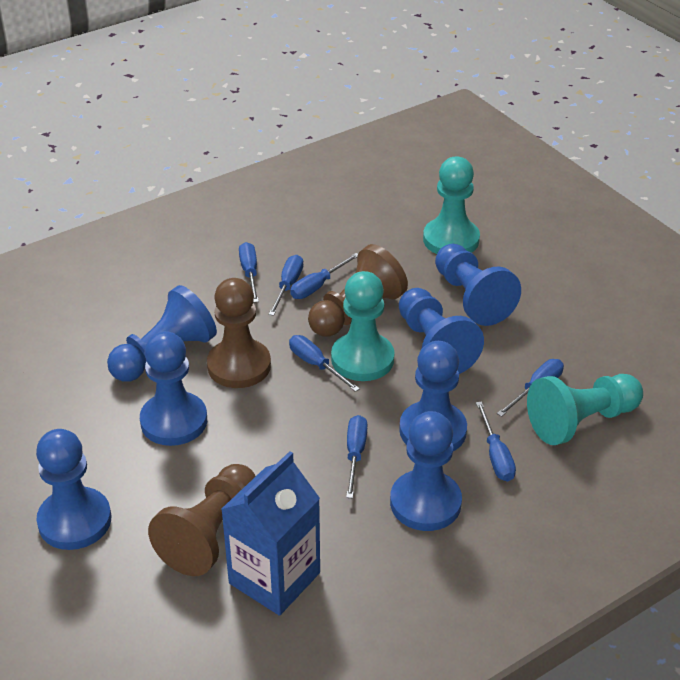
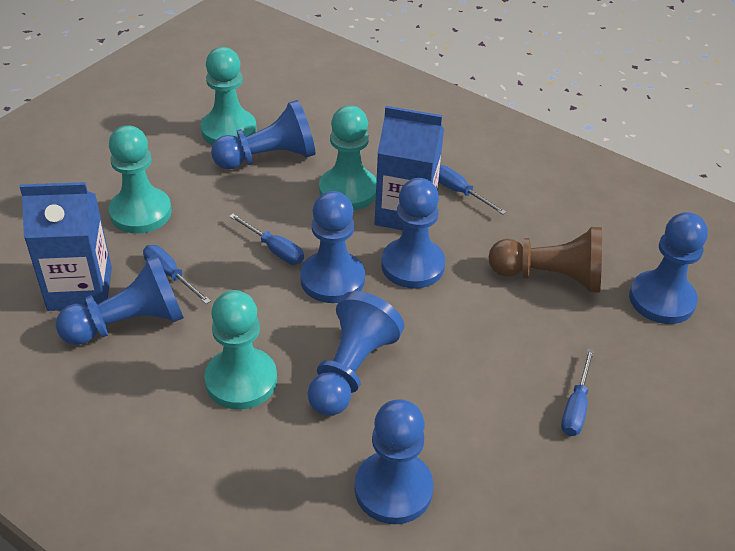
blue carton: 1 -> 2
blue screwdriver: 7 -> 4
brown pawn: 3 -> 1
turquoise pawn: 3 -> 4

